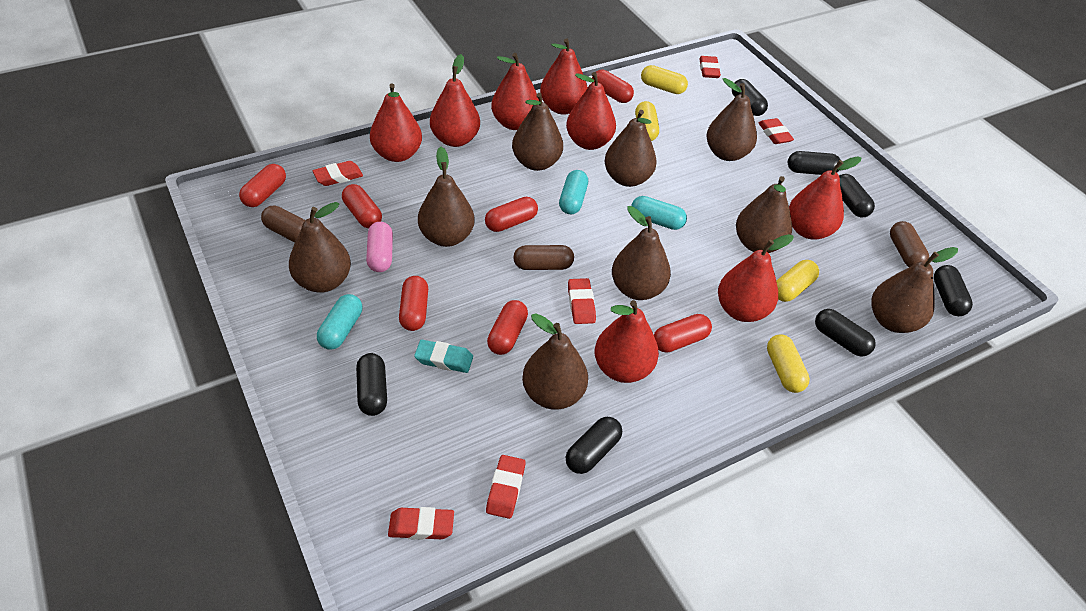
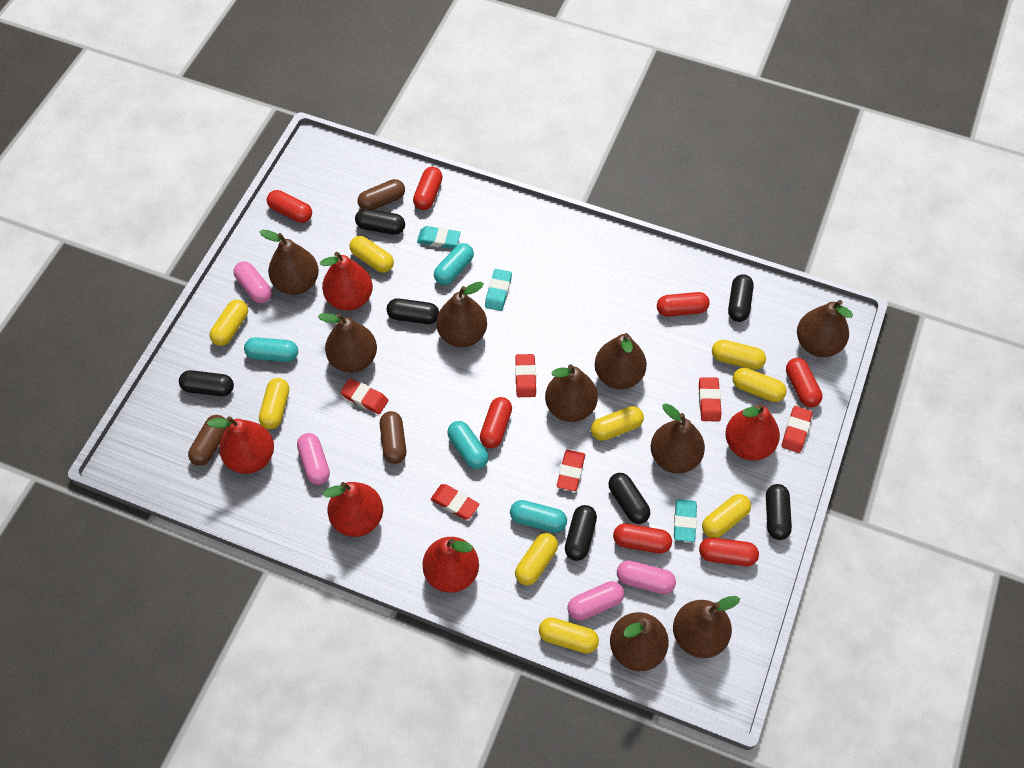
pink capsule: 1 -> 4
red pear: 8 -> 5
turquoise capsule: 3 -> 4
turquoise eraser: 1 -> 3
yellow capsule: 4 -> 9

